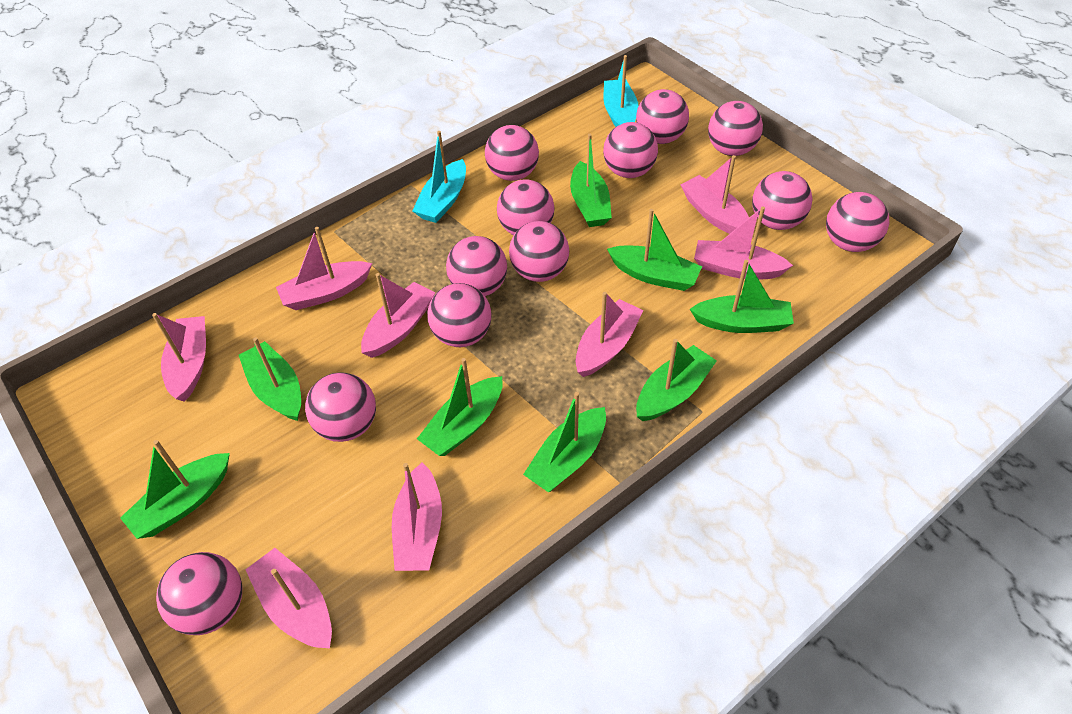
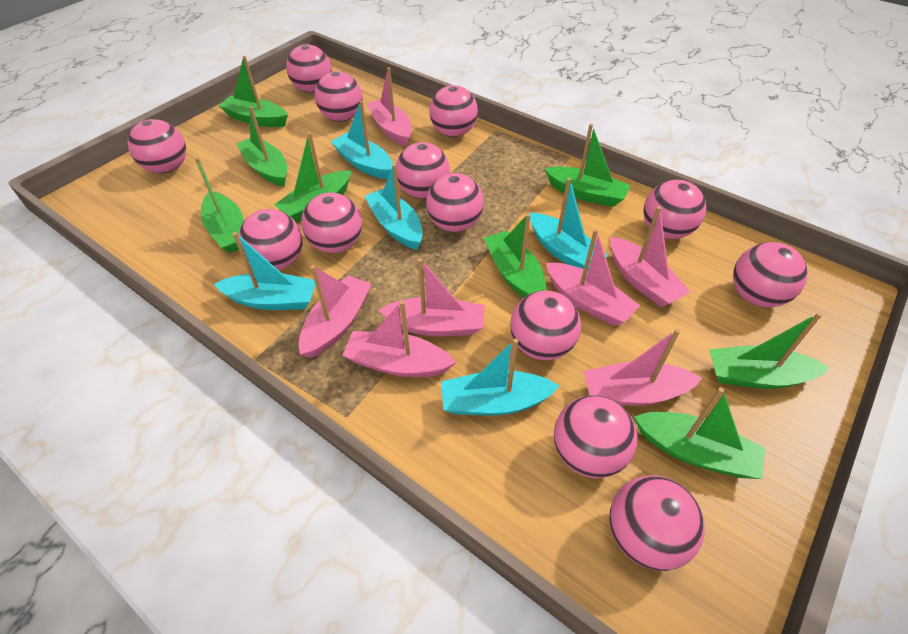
pink ball: 12 -> 13
pink boat: 8 -> 7
turquoise boat: 2 -> 5

